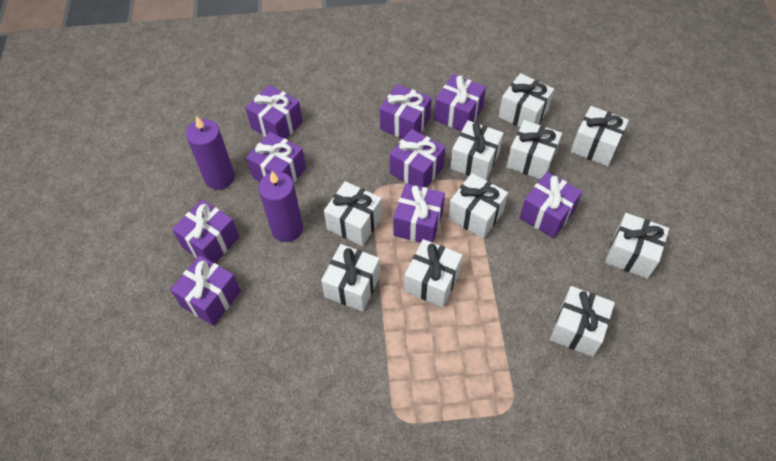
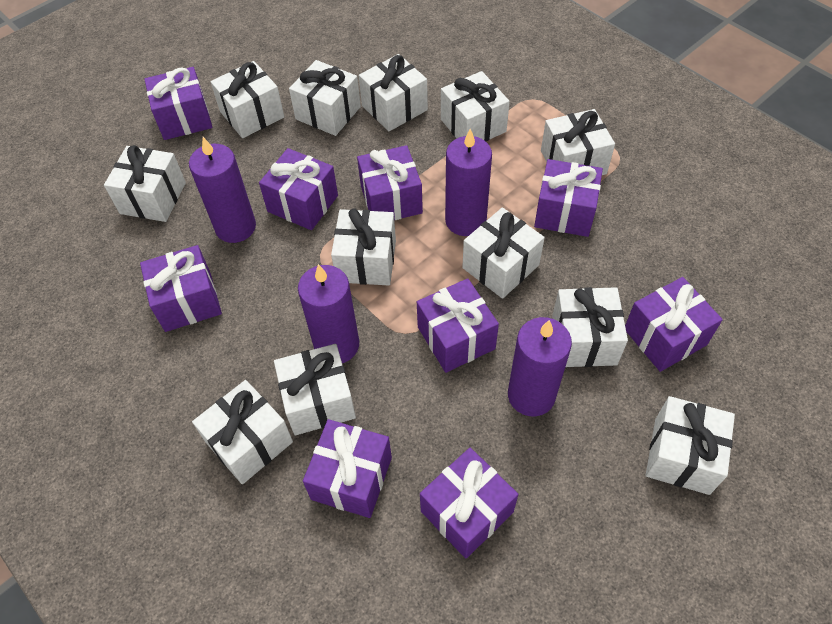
purple candle: 2 -> 4
white gift: 10 -> 12

